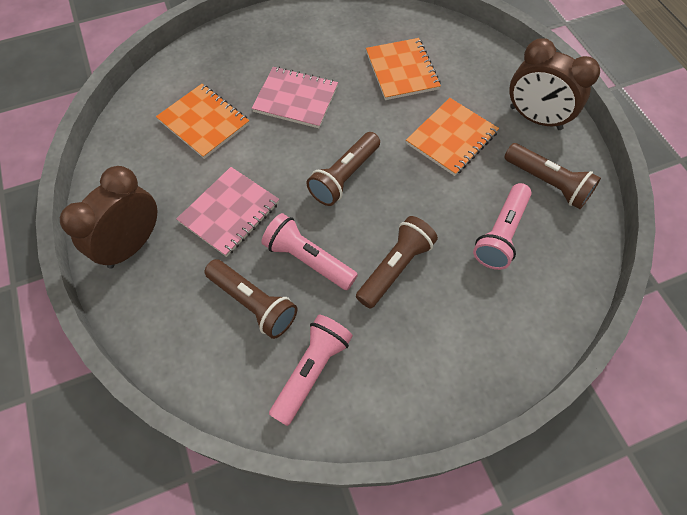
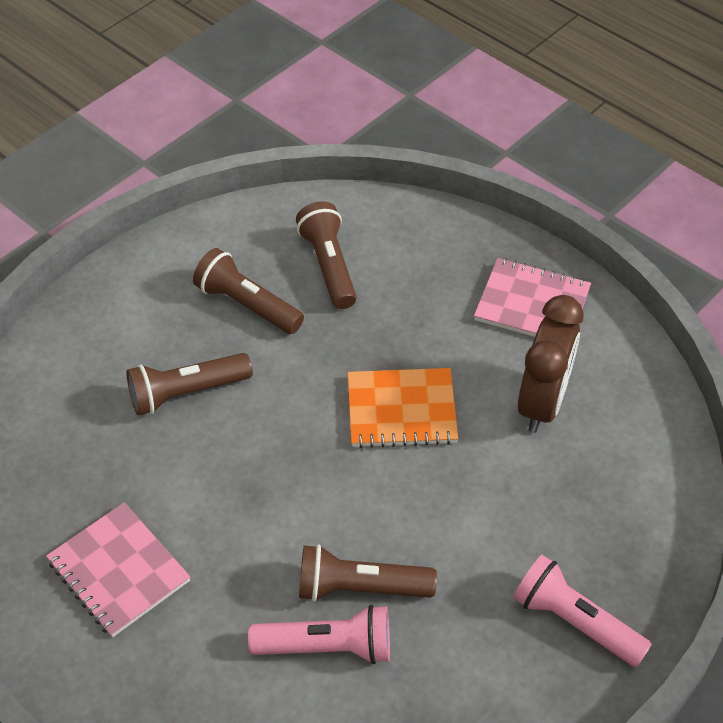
brown clock: 2 -> 1
orange notebook: 3 -> 1
pink flashlight: 3 -> 2

